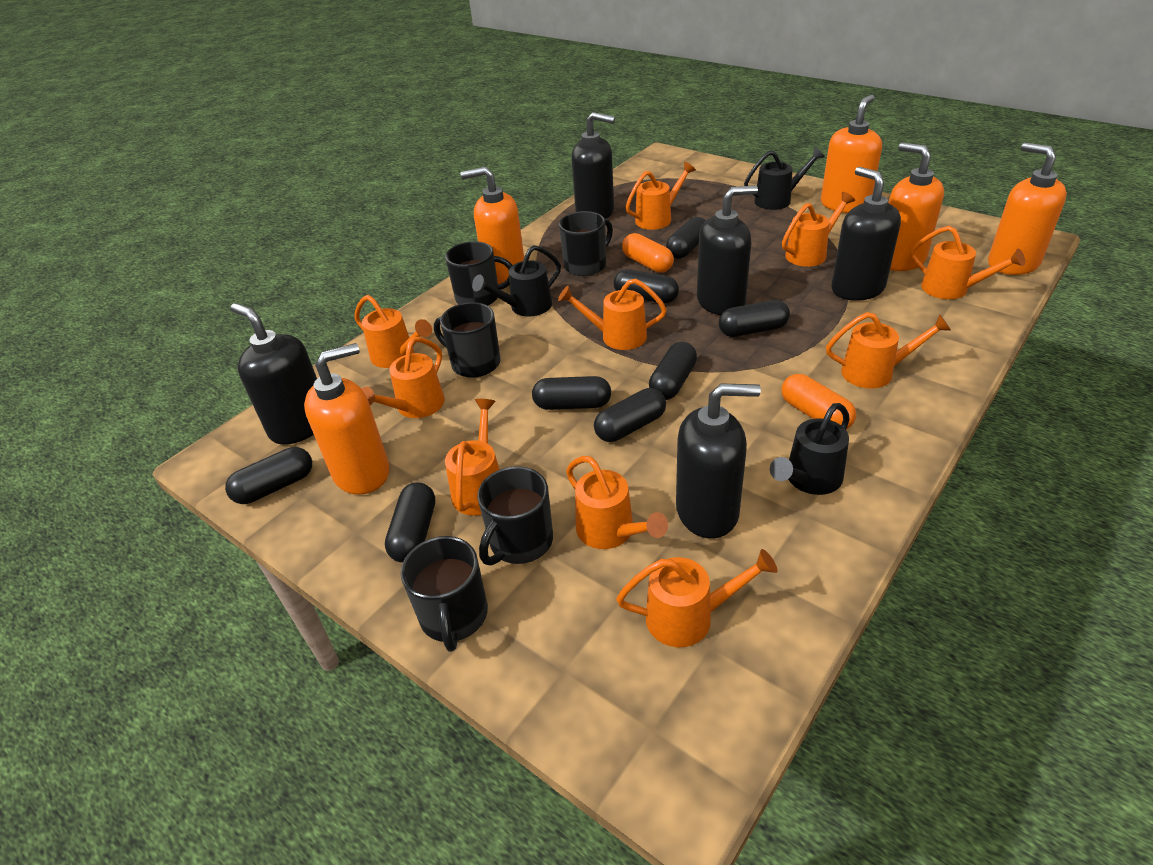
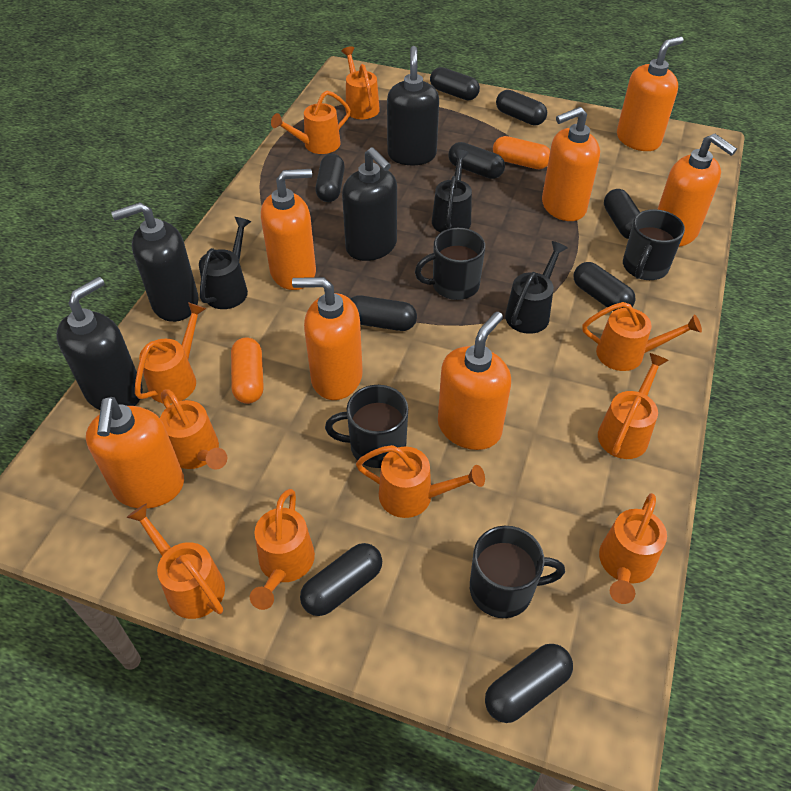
black capsule: 8 -> 9
black mug: 5 -> 4
black soap dispenser: 5 -> 4
orange soap dispenser: 5 -> 7

